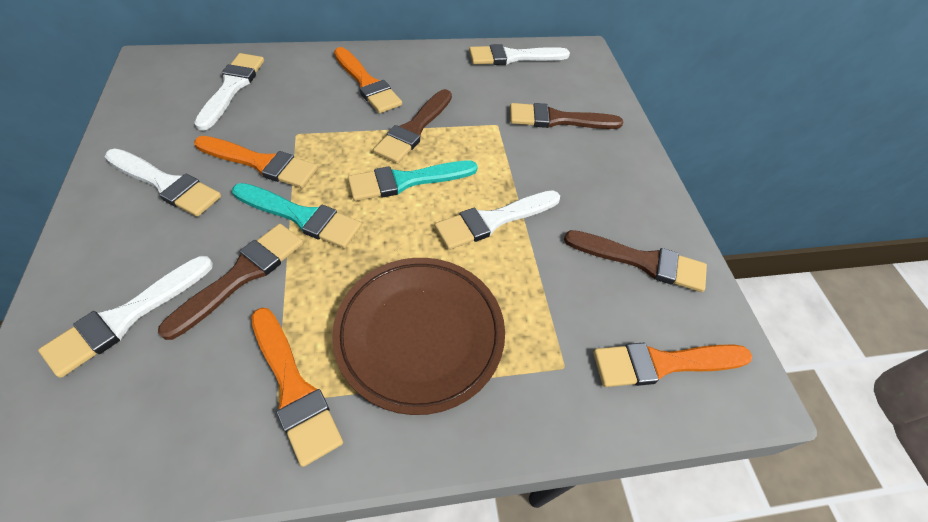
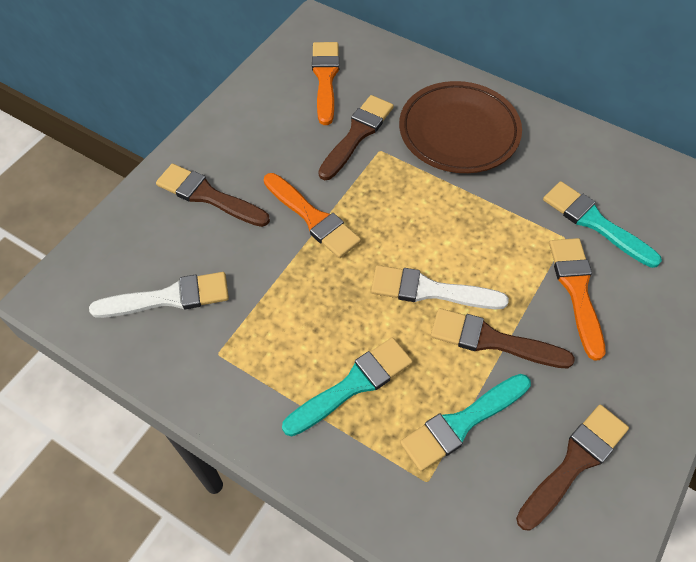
orange brush: 4 -> 3
turquoise brush: 2 -> 3
white brush: 5 -> 2

